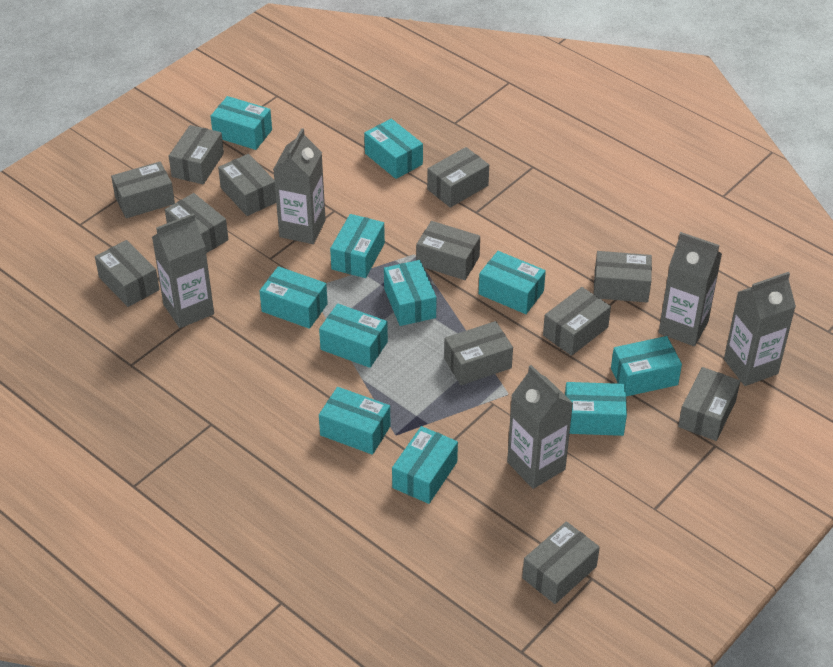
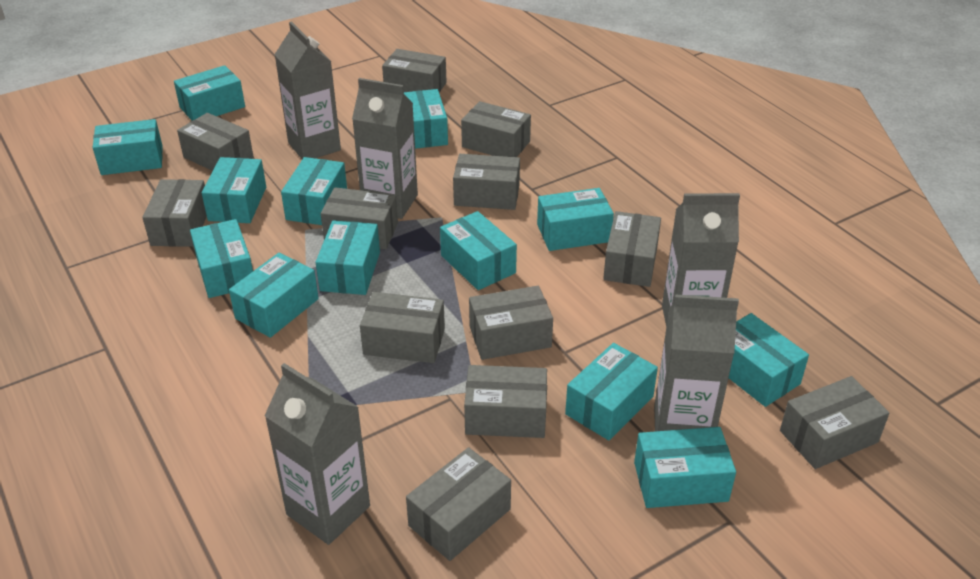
turquoise box: 11 -> 13

